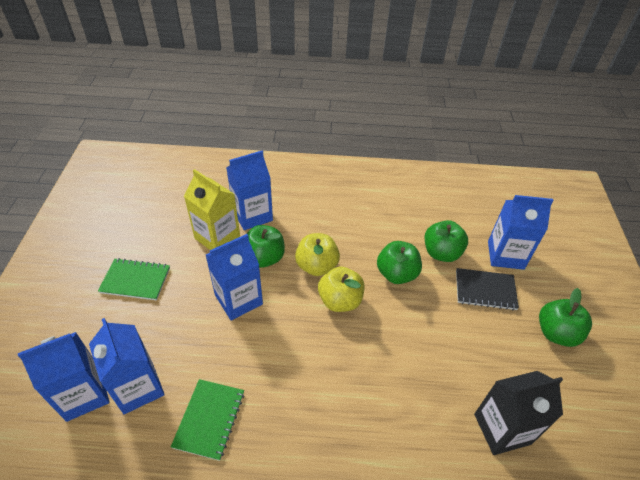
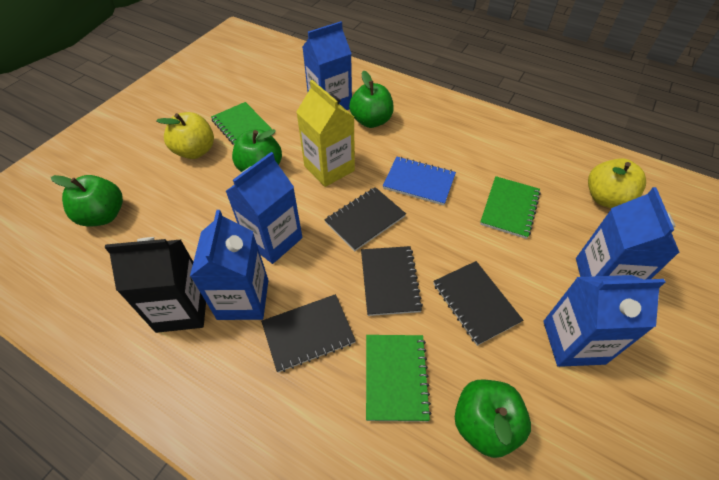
black notebook: 1 -> 4
blue notebook: 0 -> 1
green notebook: 2 -> 3

